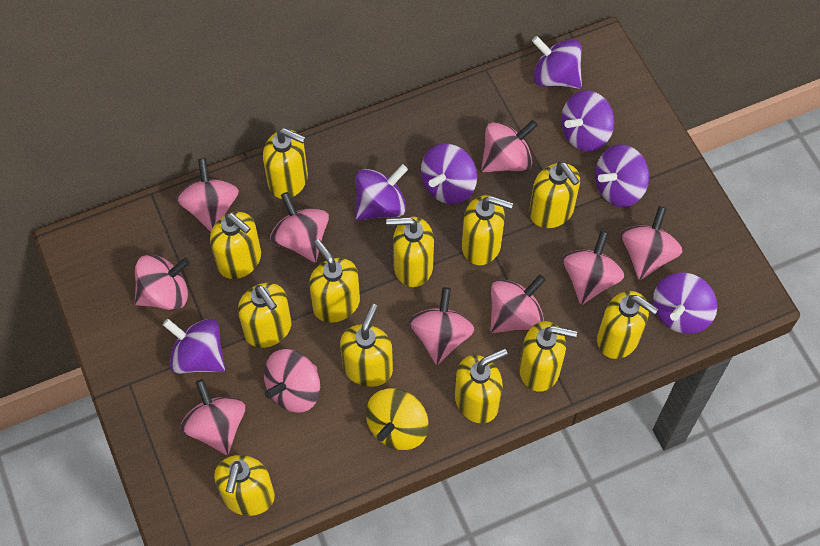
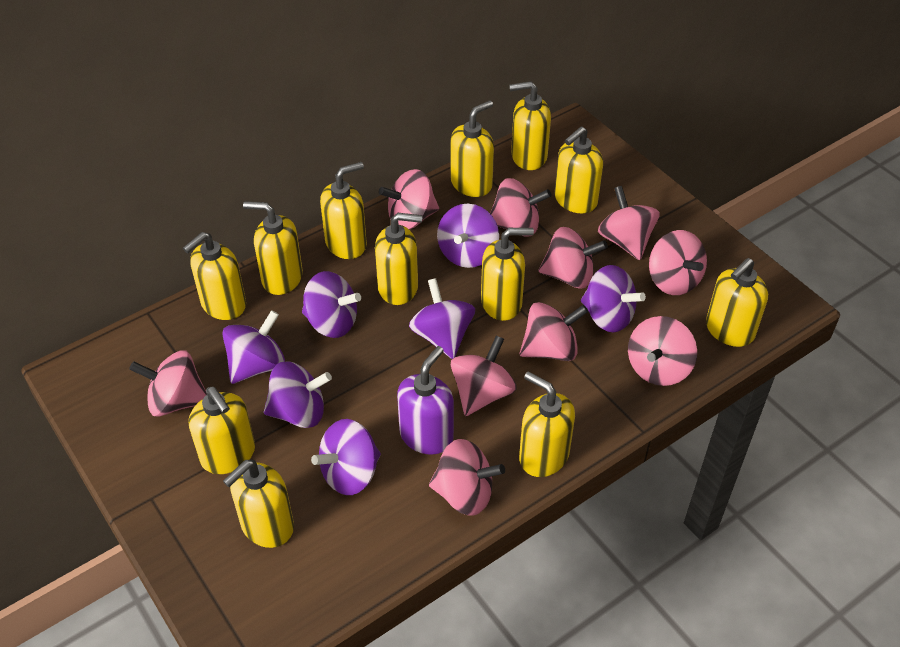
purple soap dispenser: 0 -> 1
yellow spinning top: 1 -> 0

